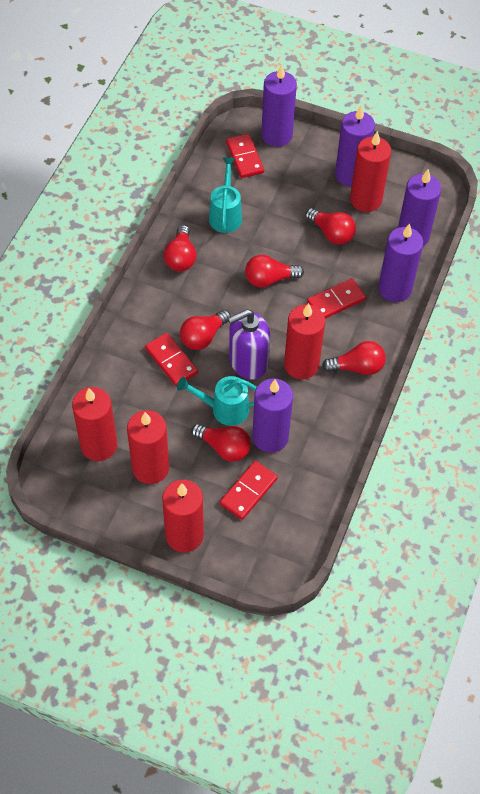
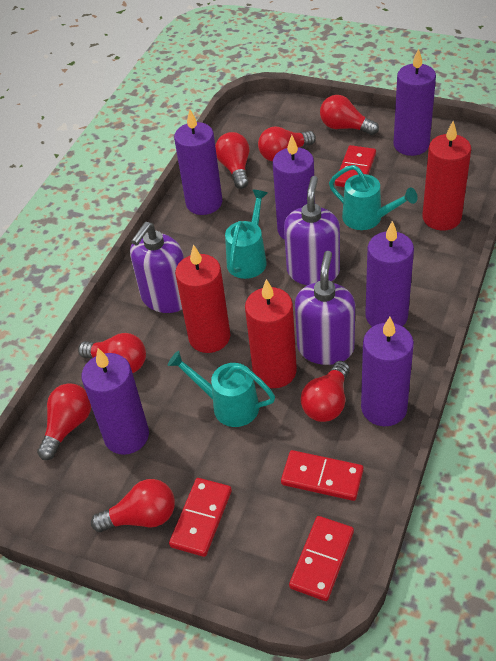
purple candle: 5 -> 6
purple soap dispenser: 1 -> 3
red candle: 5 -> 3
red light bulb: 6 -> 7
turquoise watering can: 2 -> 3

